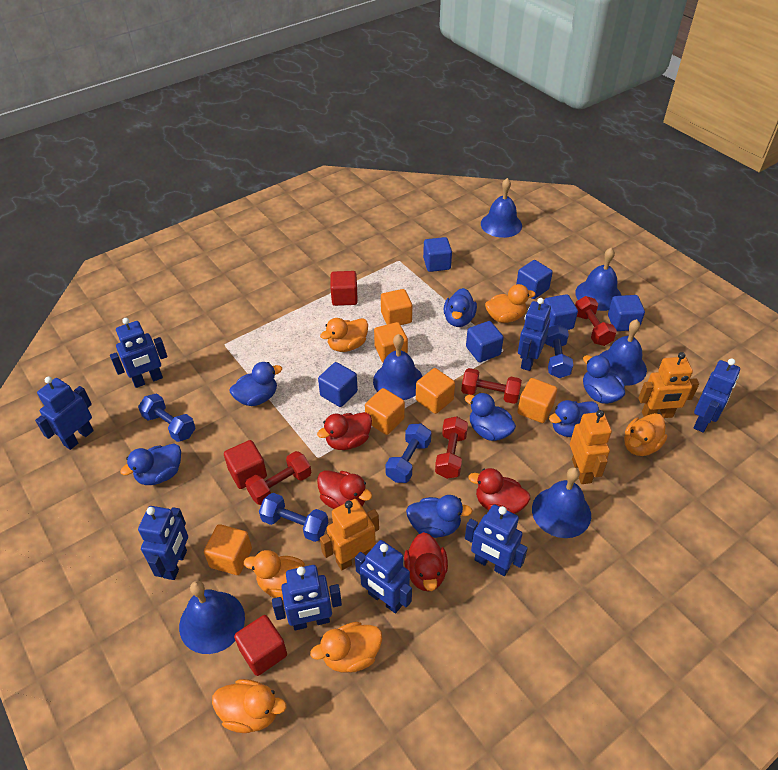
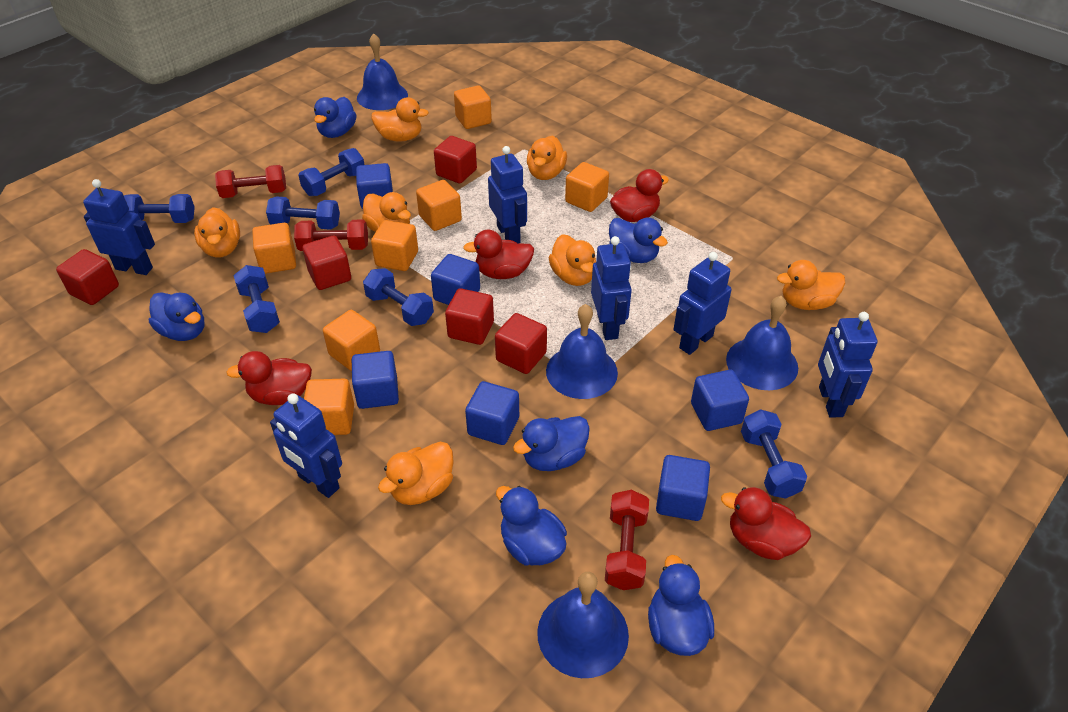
blue bell: 6 -> 4
blue duck: 7 -> 6
blue dumbbell: 4 -> 6
blue robot: 8 -> 6
orange cube: 6 -> 7
orange duck: 6 -> 7
orange robot: 3 -> 0
red cube: 3 -> 5
red dumbbell: 4 -> 3

